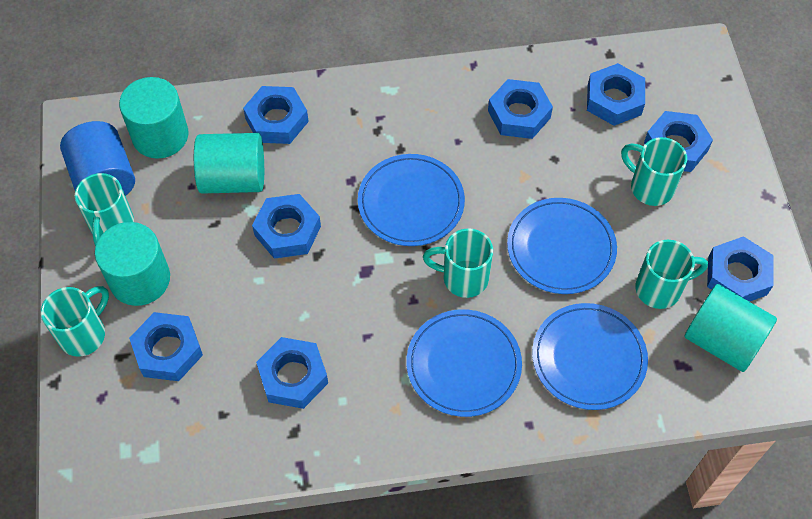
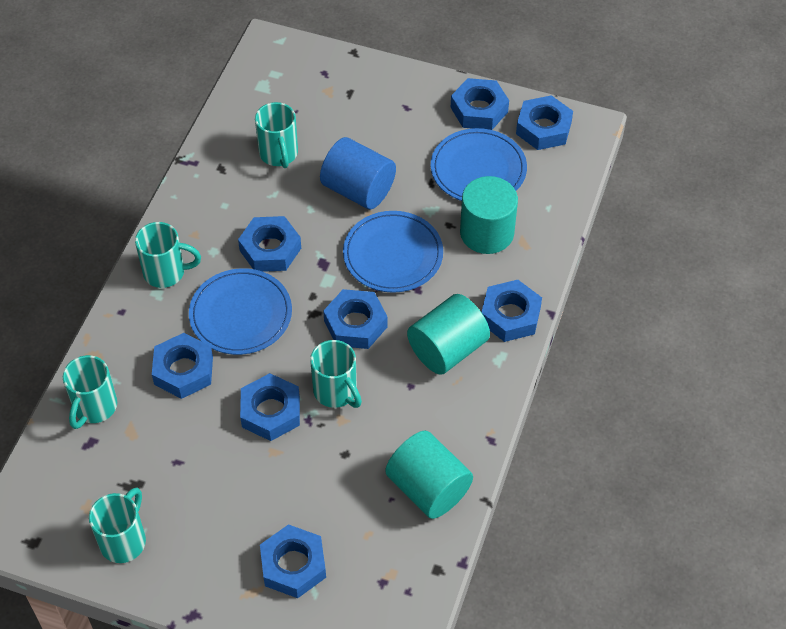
blue plate: 4 -> 3
turquoise cylinder: 4 -> 3

